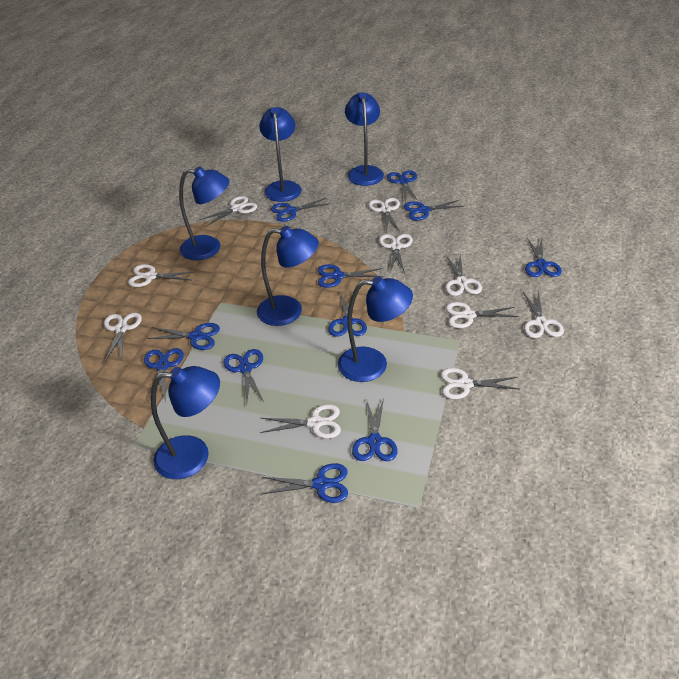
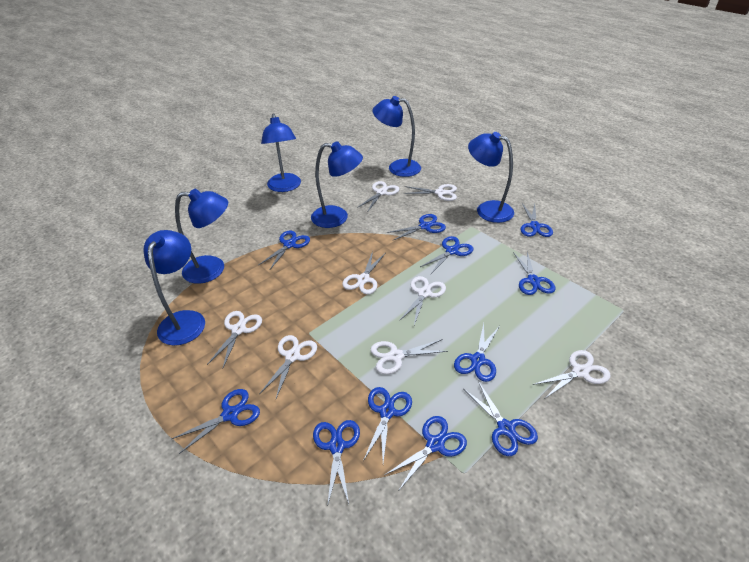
white scissors: 10 -> 8

